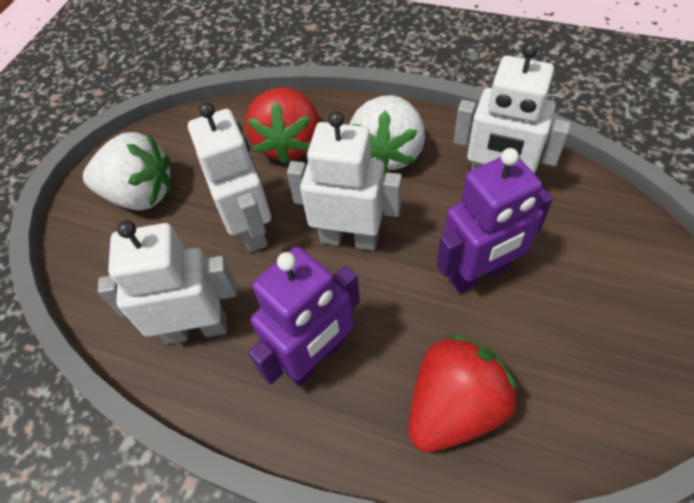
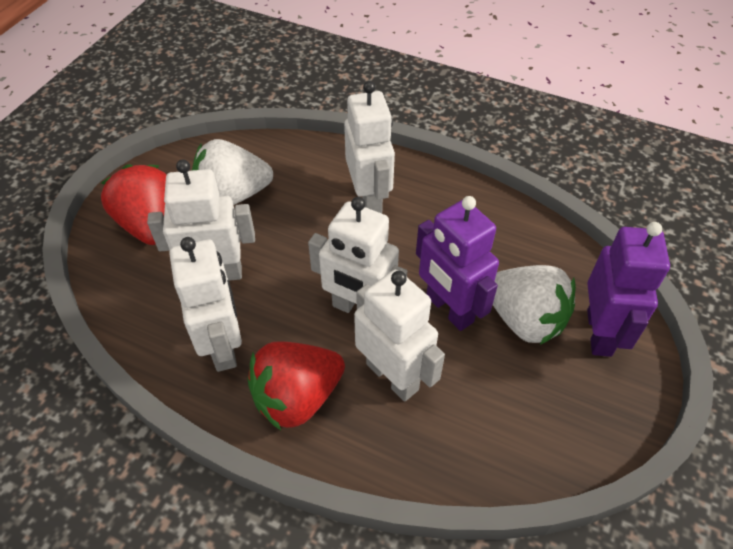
white robot: 4 -> 5

